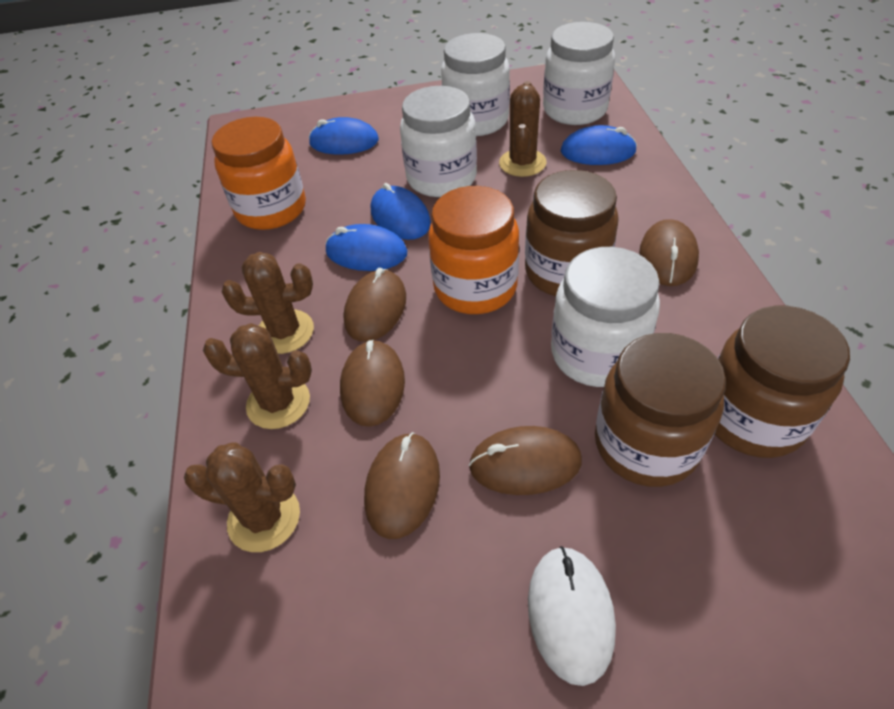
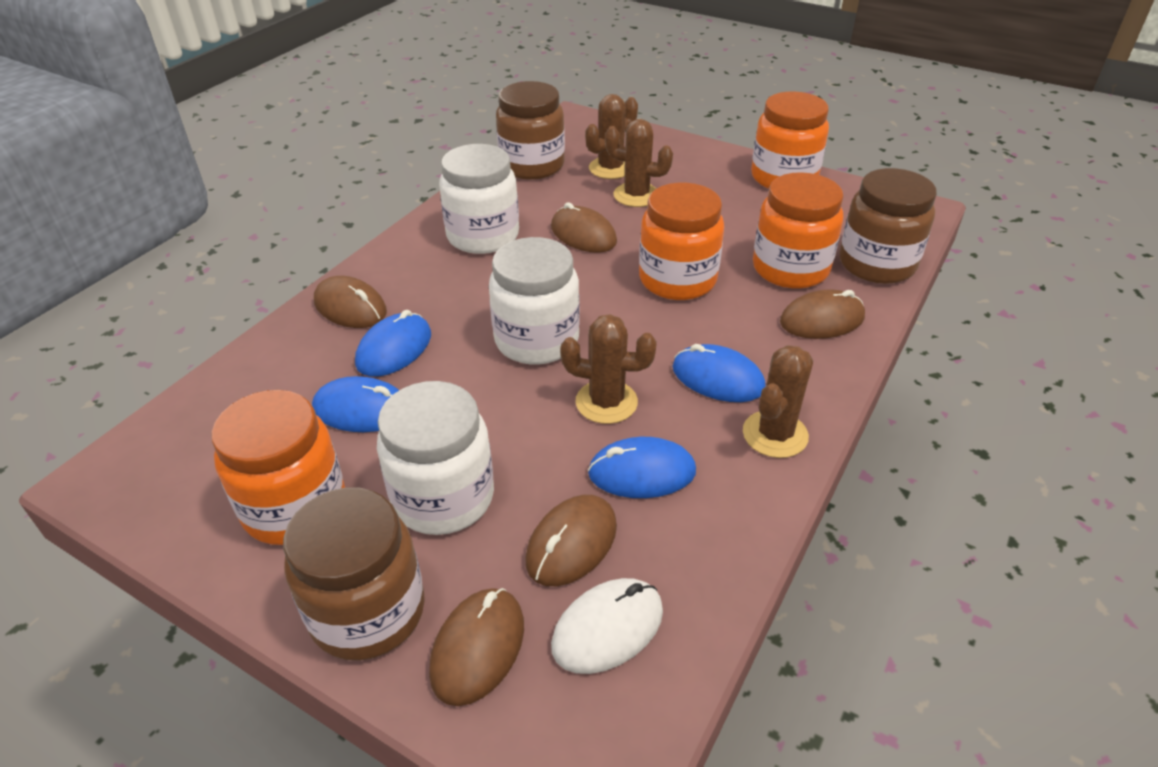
orange jar: 2 -> 4
white jar: 4 -> 3

